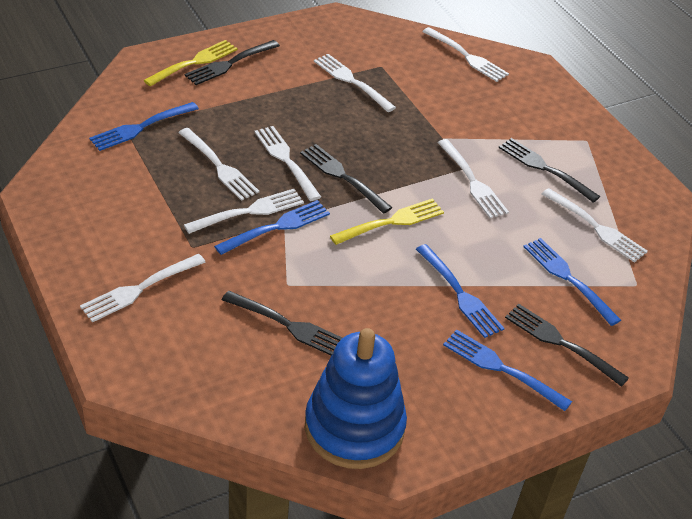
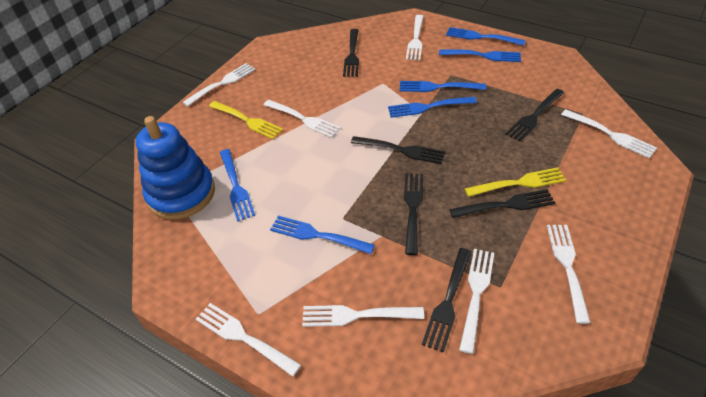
black fork: 5 -> 6
blue fork: 5 -> 6

